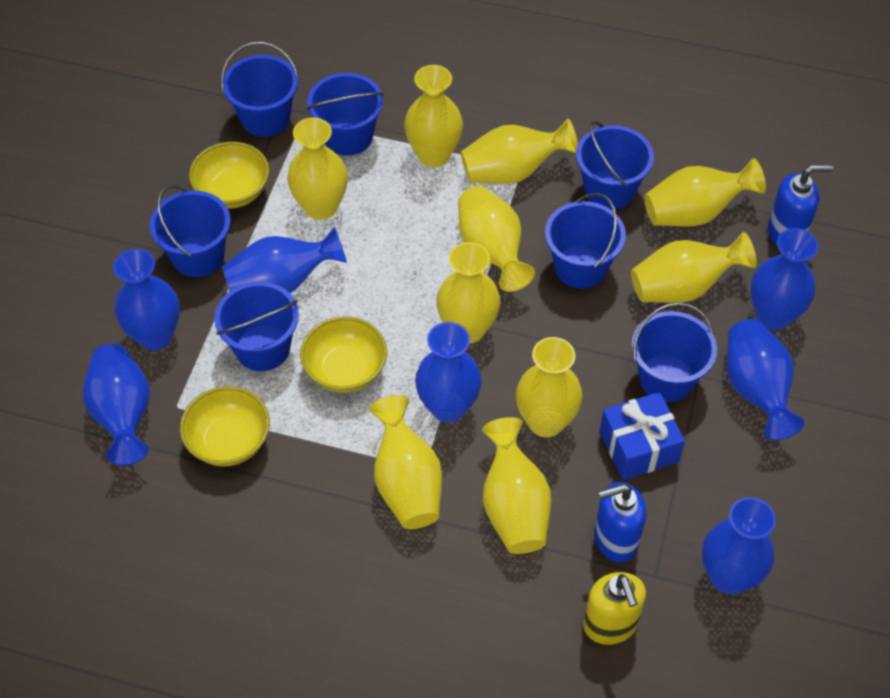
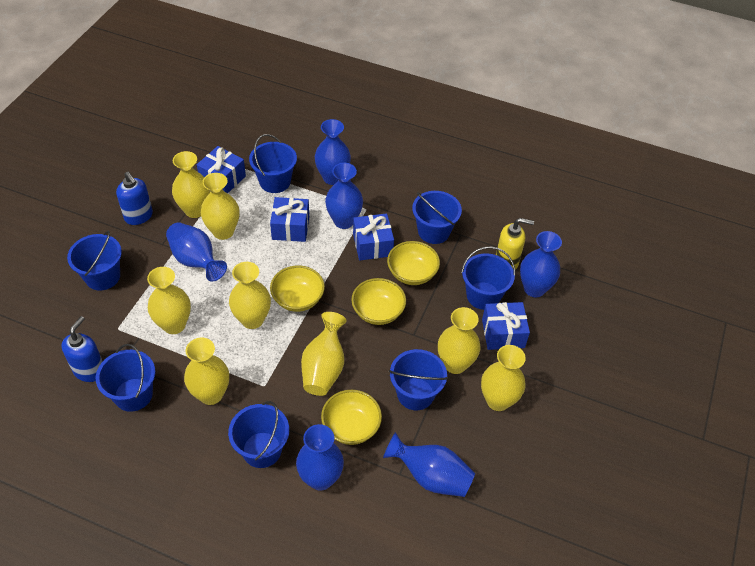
blue gift: 1 -> 4
blue vase: 7 -> 6
yellow bowl: 3 -> 4
yellow vase: 10 -> 8

